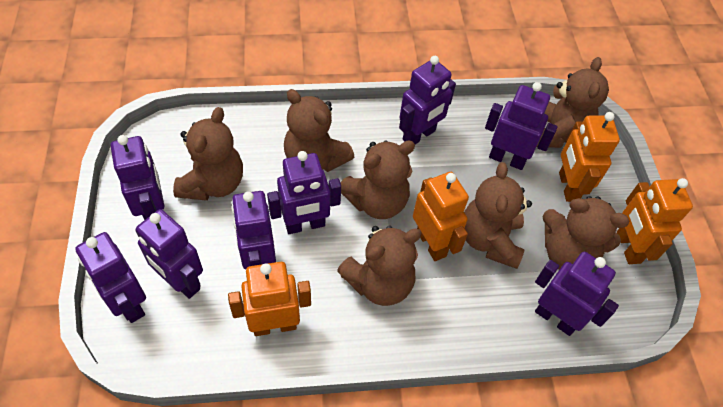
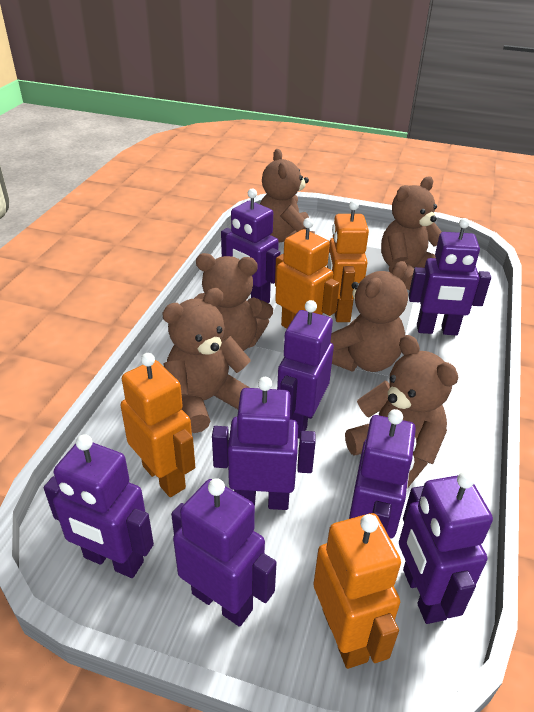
brown teddy bear: 7 -> 6

